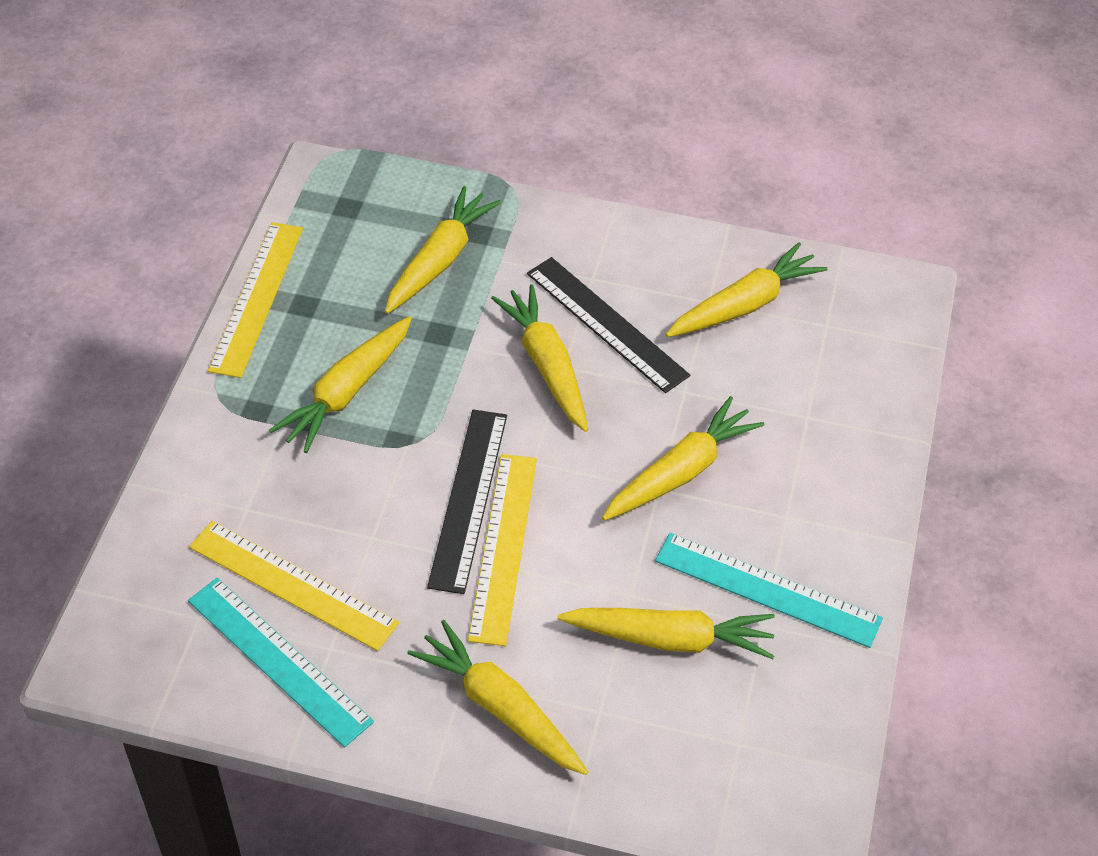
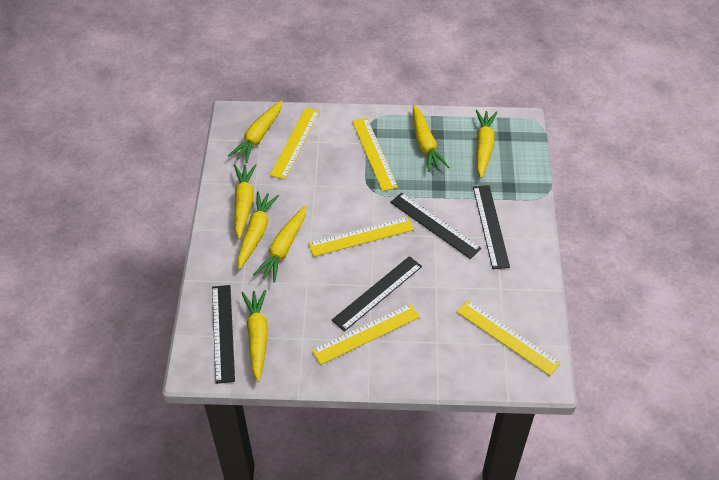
black ruler: 2 -> 4
turquoise ruler: 2 -> 0
yellow ruler: 3 -> 5

